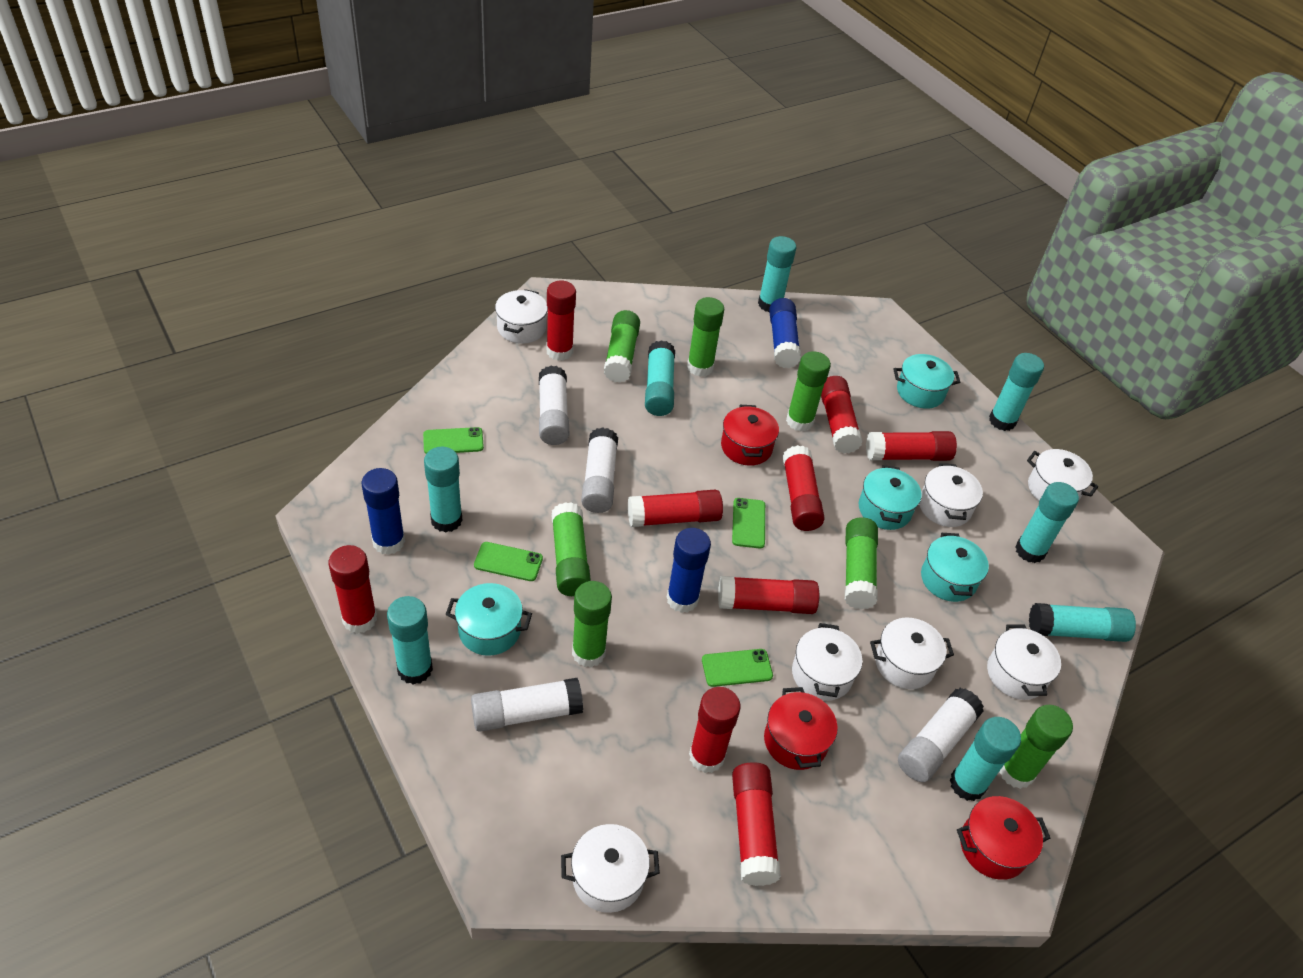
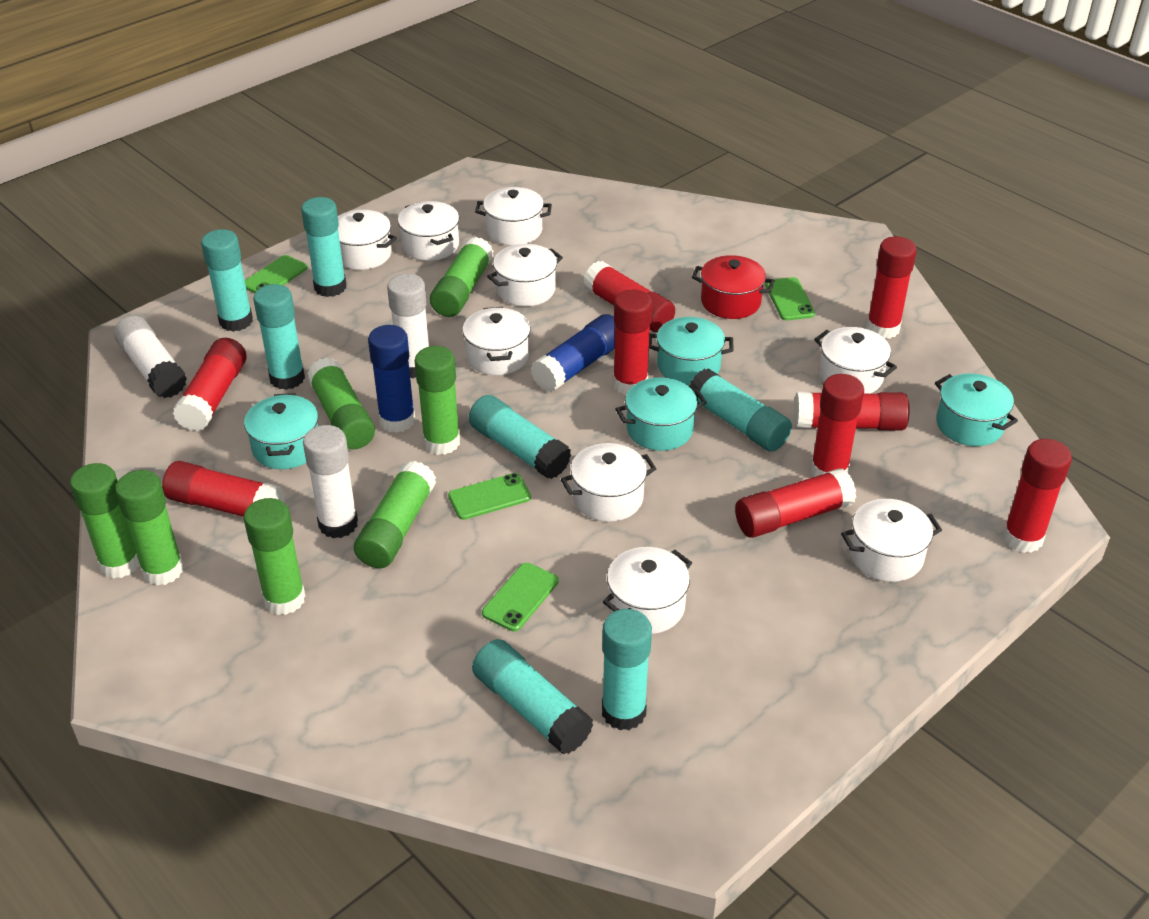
blue glue stick: 3 -> 2
red pot: 3 -> 1
turquoise glue stick: 8 -> 7
white glue stick: 4 -> 3
white pot: 7 -> 9

